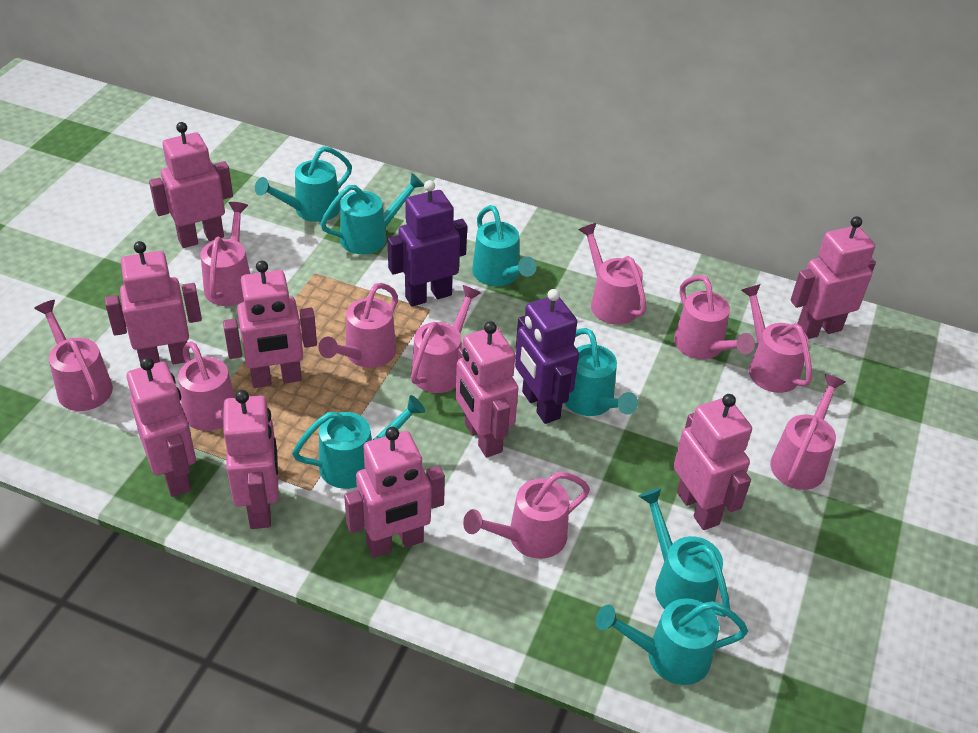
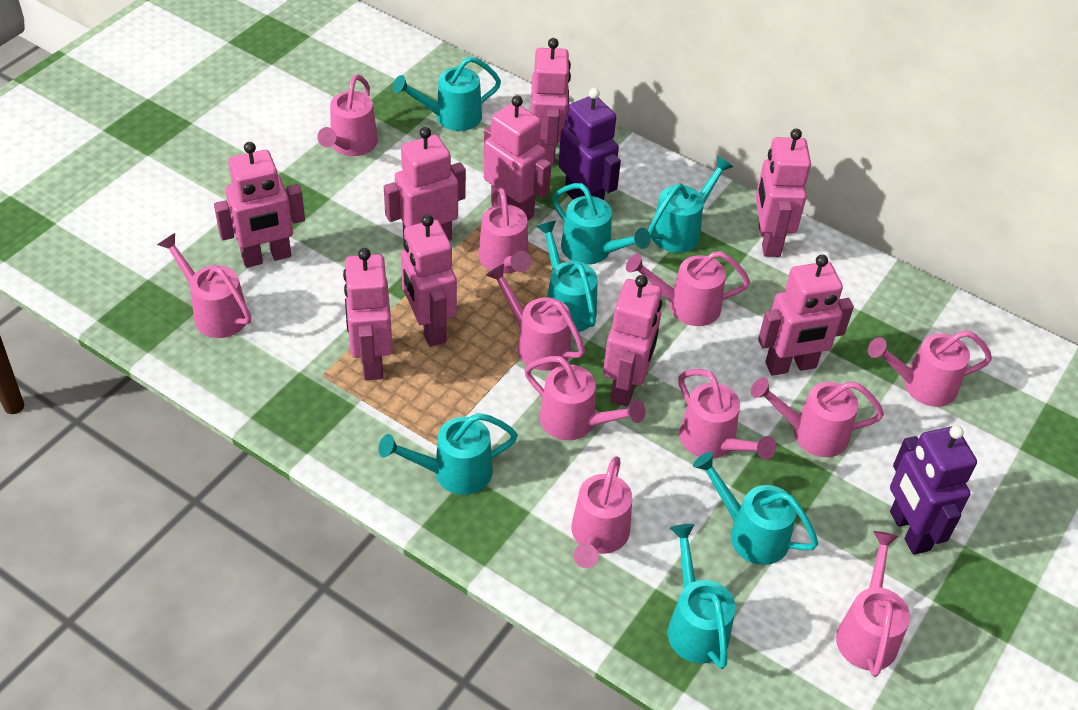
pink watering can: 10 -> 11

